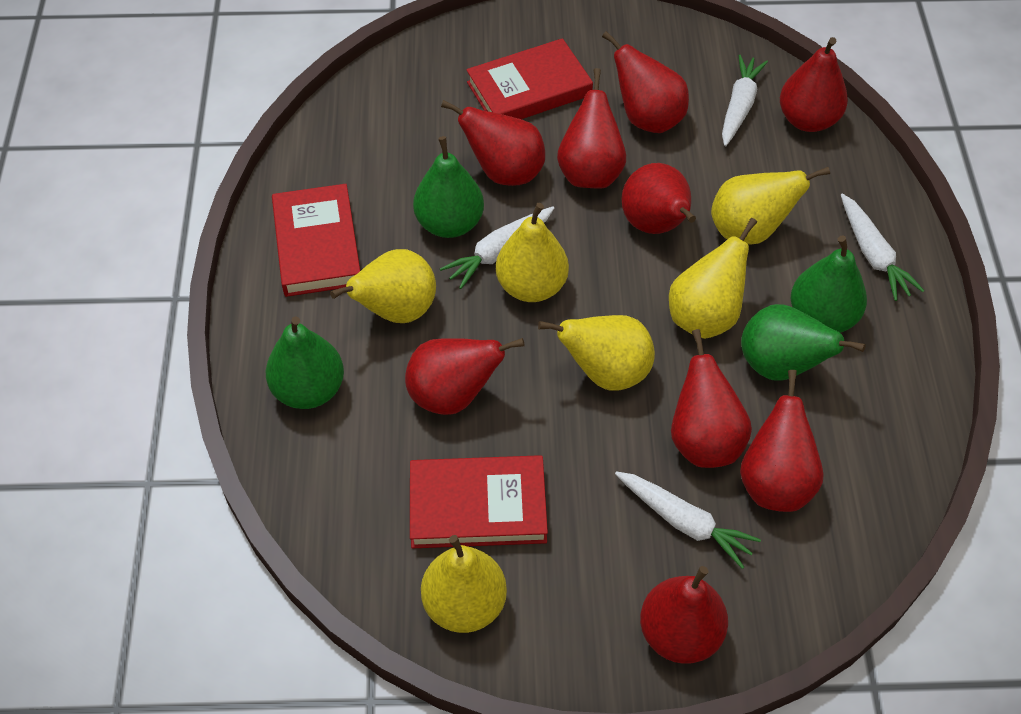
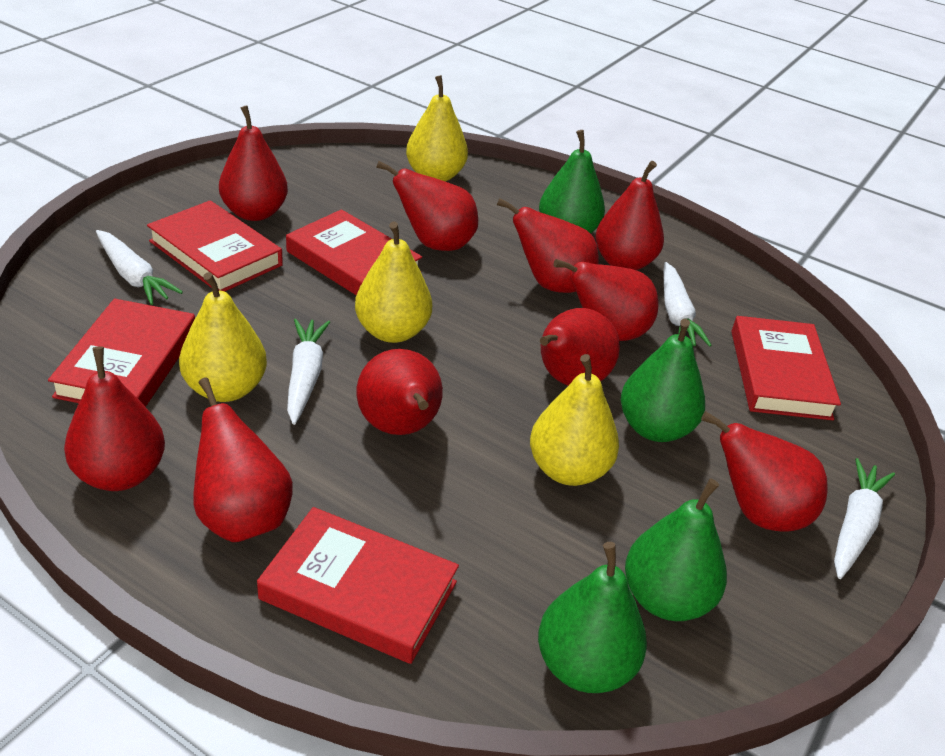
red book: 3 -> 5
red pear: 9 -> 10
yellow pear: 6 -> 4

